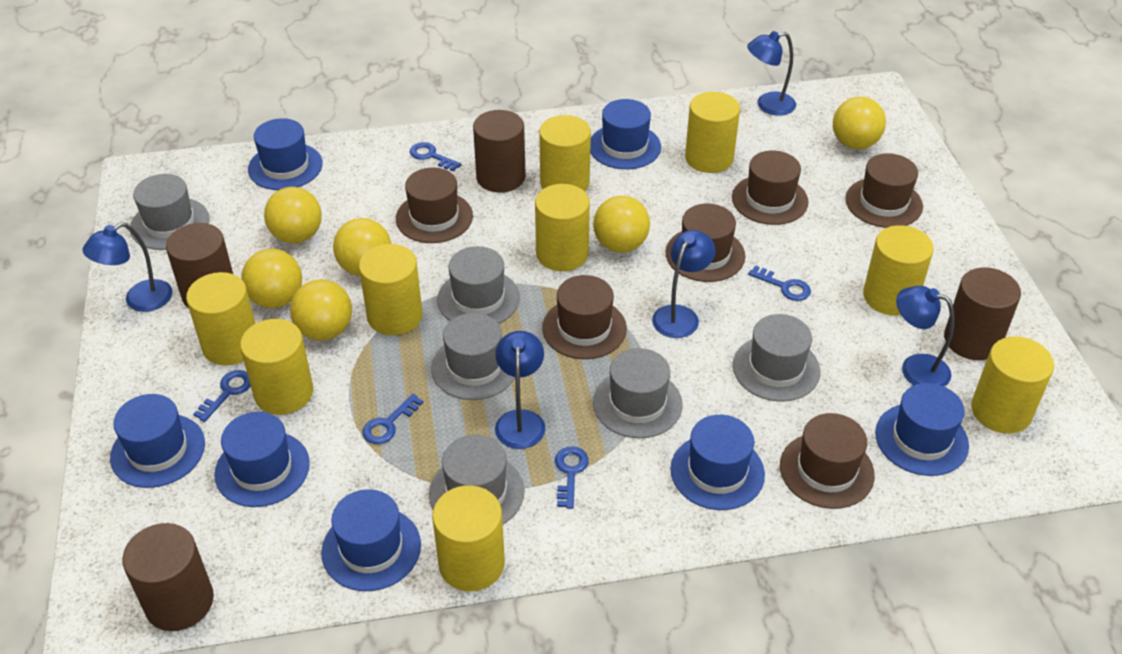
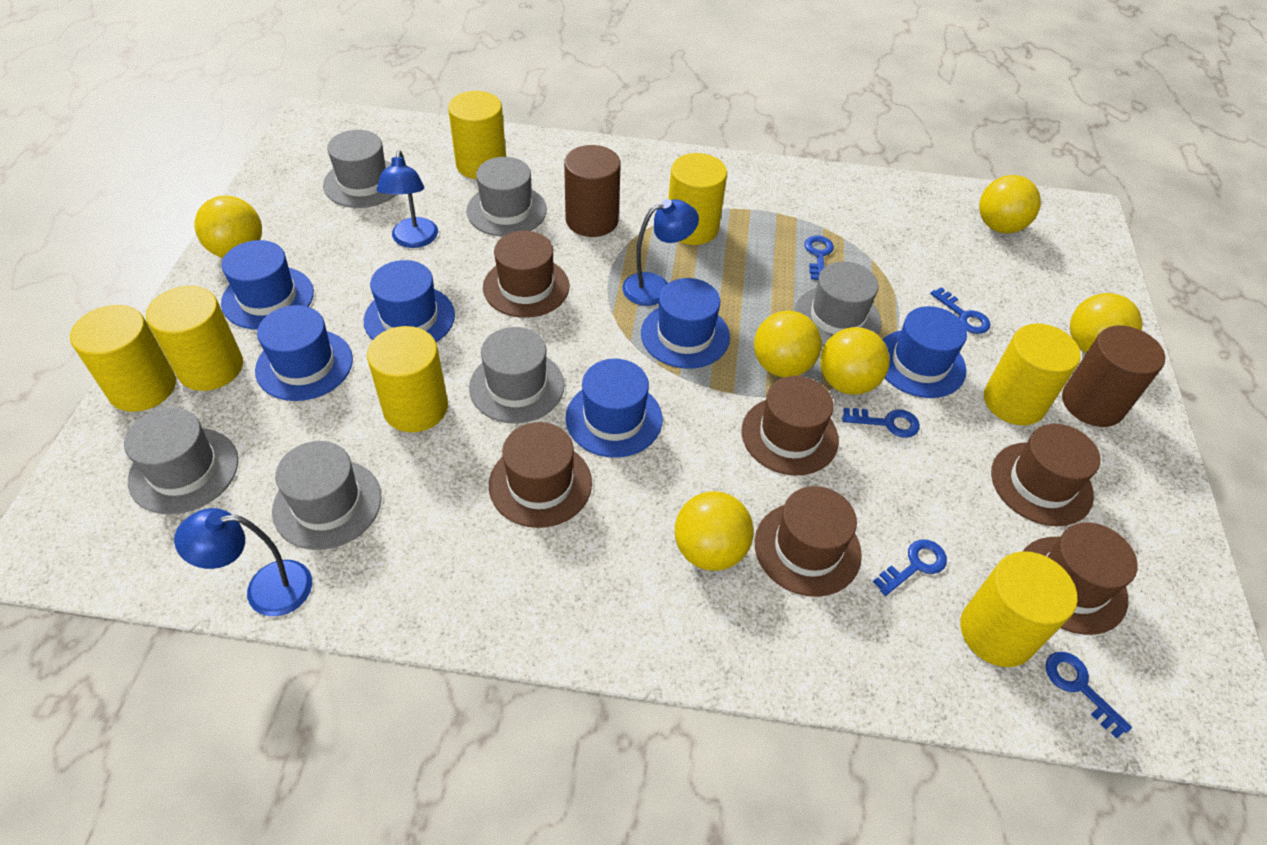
blue hat: 7 -> 6
blue lamp: 5 -> 3
brown cylinder: 4 -> 2
yellow cylinder: 9 -> 7

